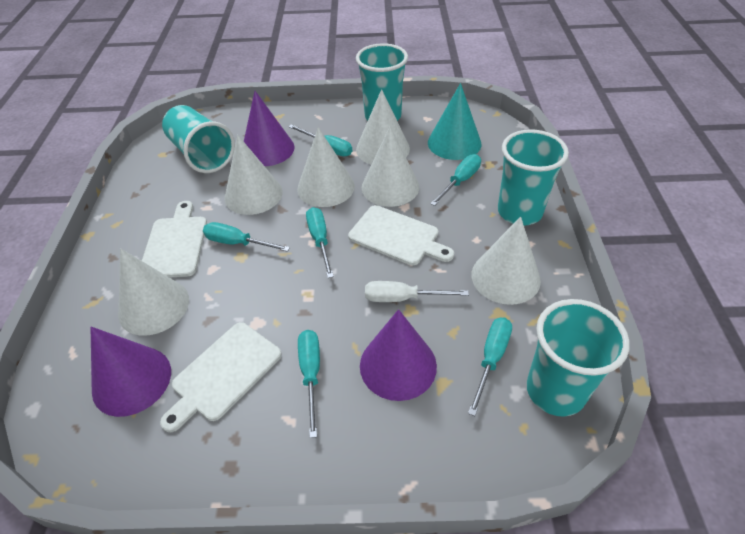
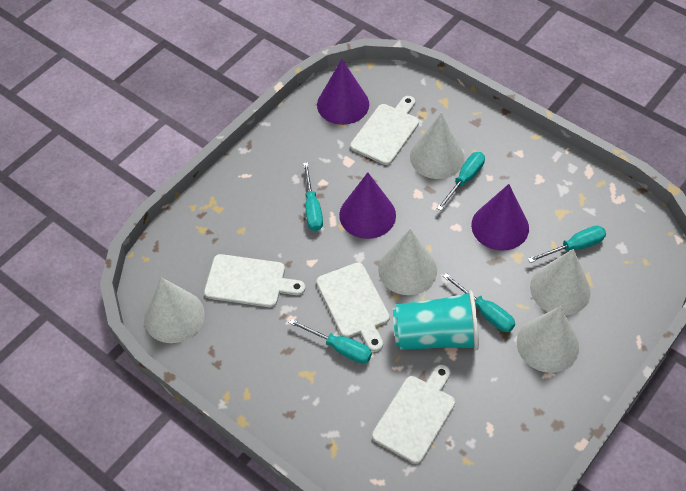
turquoise cone: 1 -> 0
turquoise cup: 4 -> 1
turquoise screwdriver: 6 -> 5
white cone: 6 -> 5
white cutting board: 3 -> 4
white screwdriver: 1 -> 0

